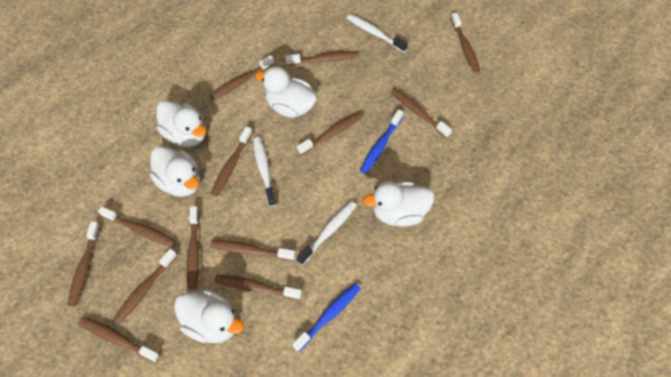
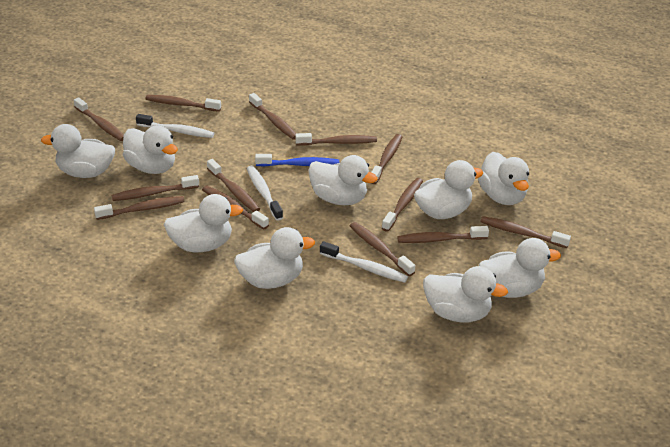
blue toothbrush: 2 -> 1
white duck: 5 -> 9

